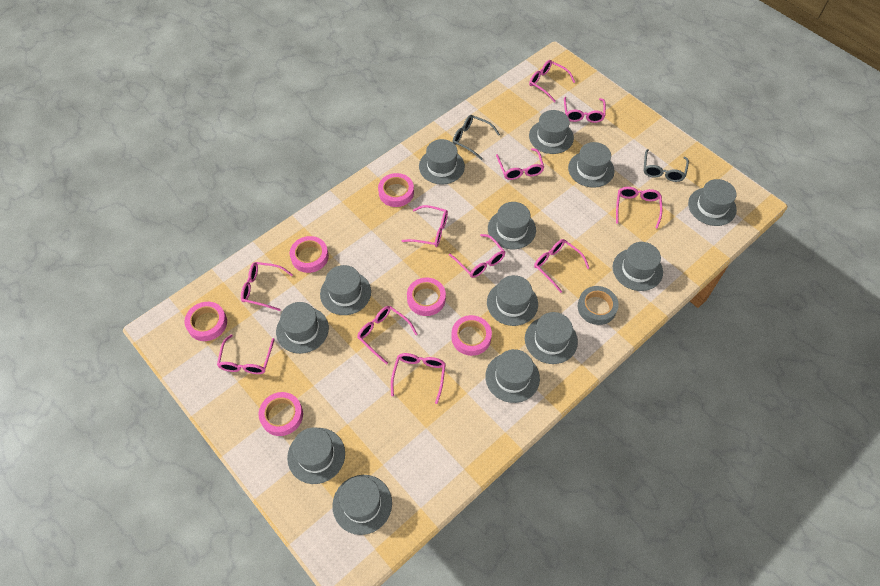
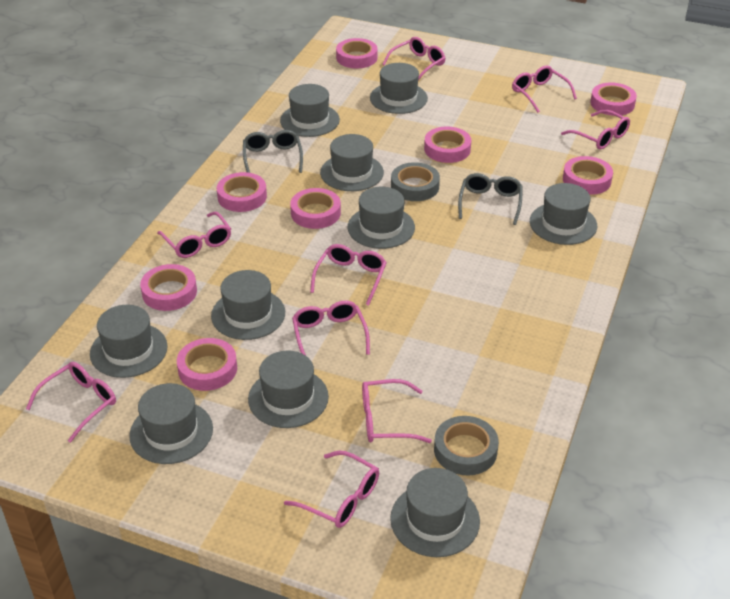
grey hat: 13 -> 10
grey tape: 1 -> 2
pink glasses: 11 -> 9
pink tape: 6 -> 8

